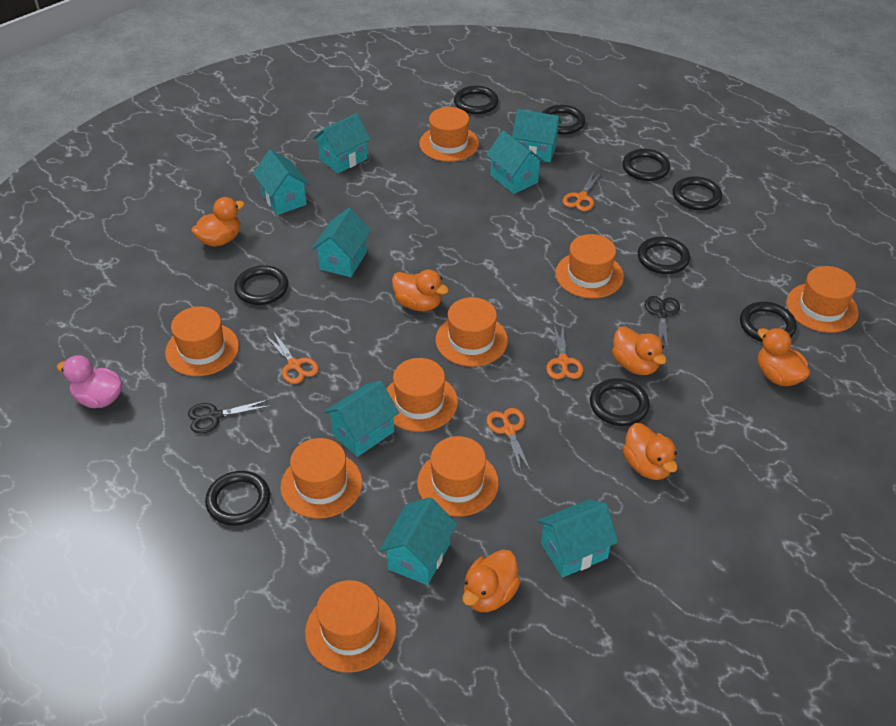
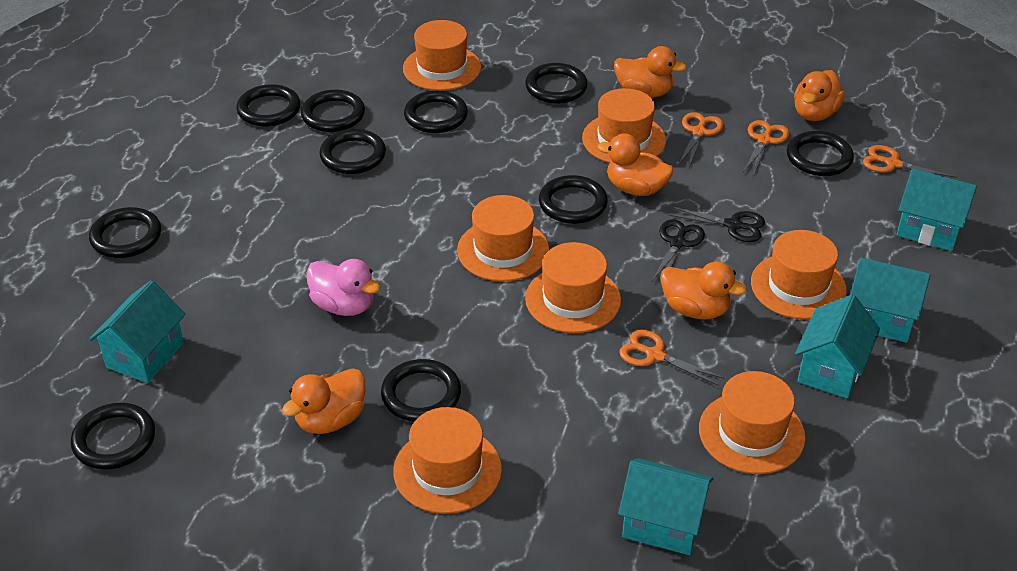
black ring: 9 -> 10
orange duck: 6 -> 5
orange hat: 9 -> 7
turquoise house: 8 -> 5

